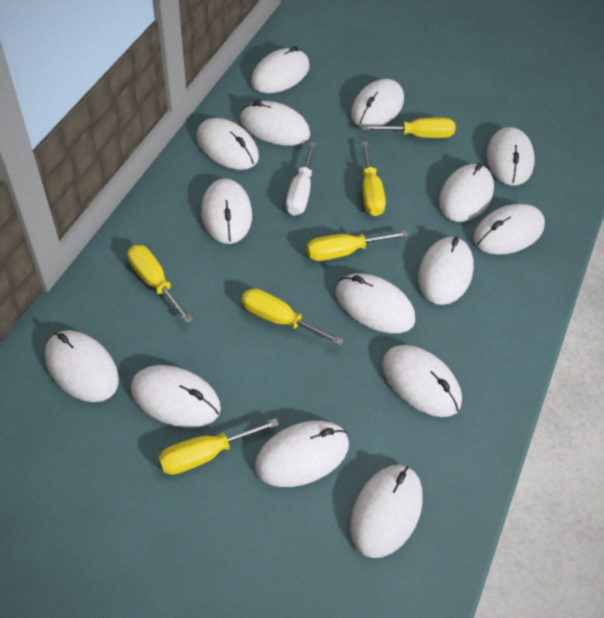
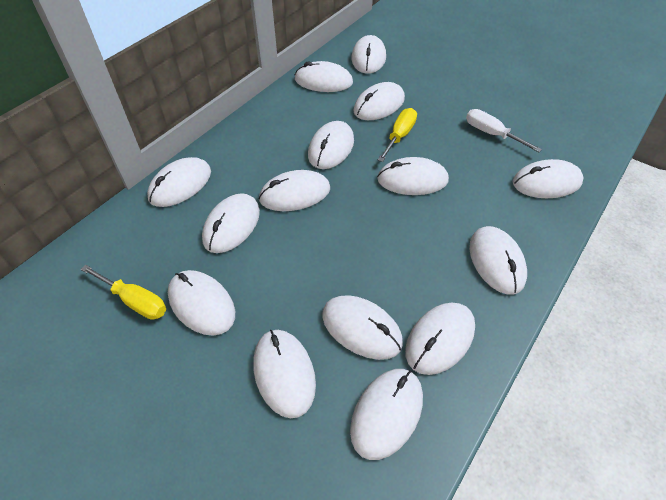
yellow screwdriver: 6 -> 2

